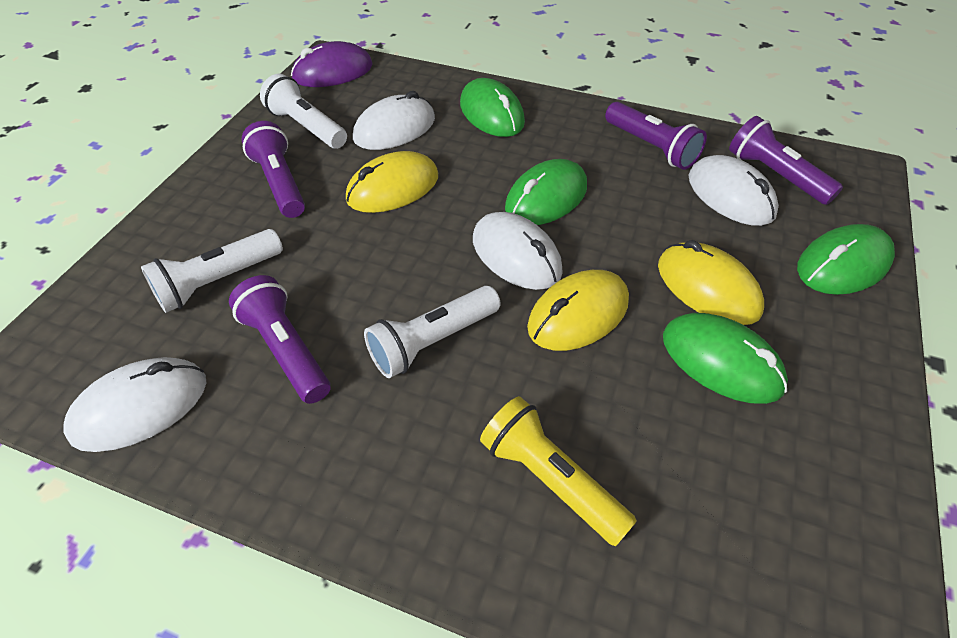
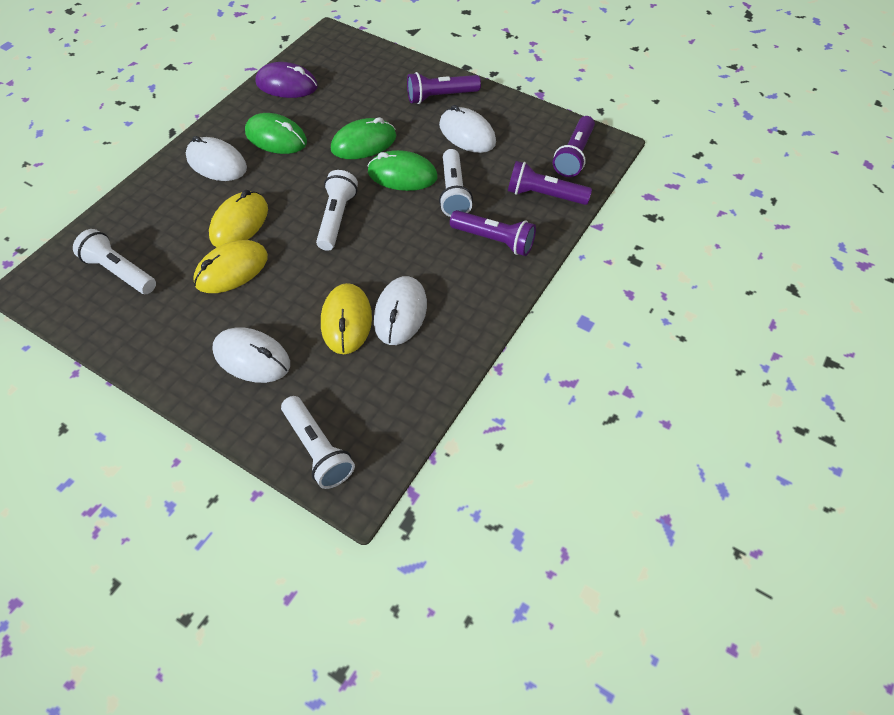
green mouse: 4 -> 3
white flashlight: 3 -> 4
yellow flashlight: 1 -> 0

